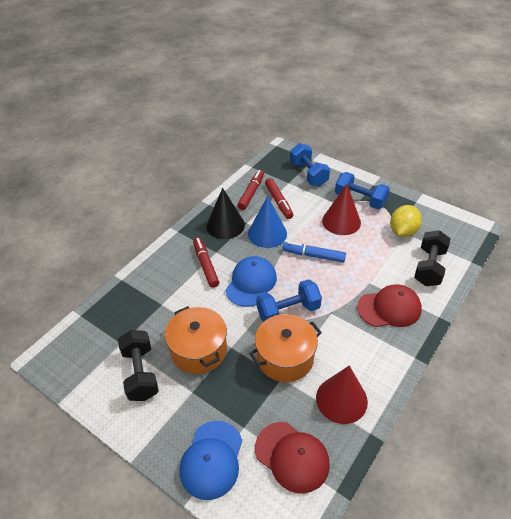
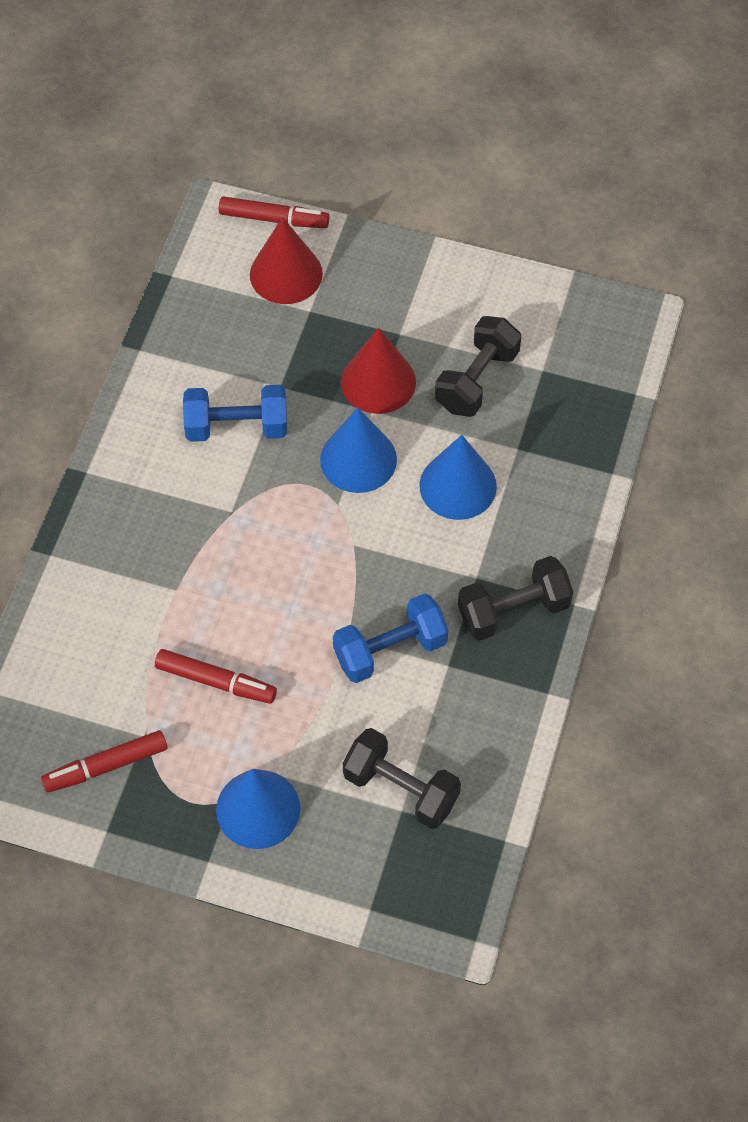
black cone: 1 -> 0
black dumbbell: 2 -> 3
blue cap: 2 -> 0
blue cone: 1 -> 3
blue dumbbell: 3 -> 2
blue marker: 1 -> 0
orange pot: 2 -> 0
red cap: 2 -> 0
yellow lemon: 1 -> 0

